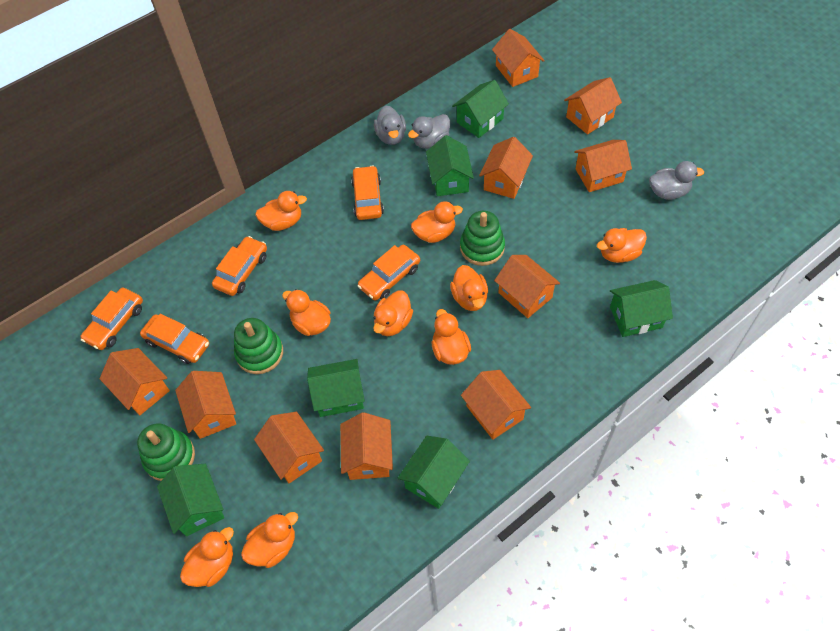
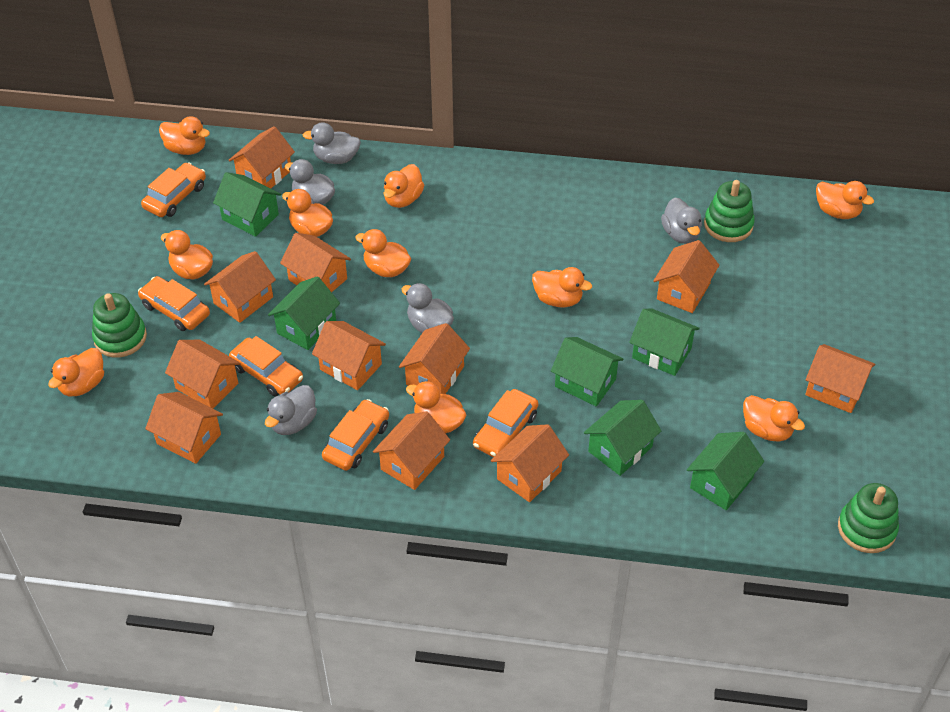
grey duck: 3 -> 5
orange duck: 9 -> 10
orange house: 10 -> 11

